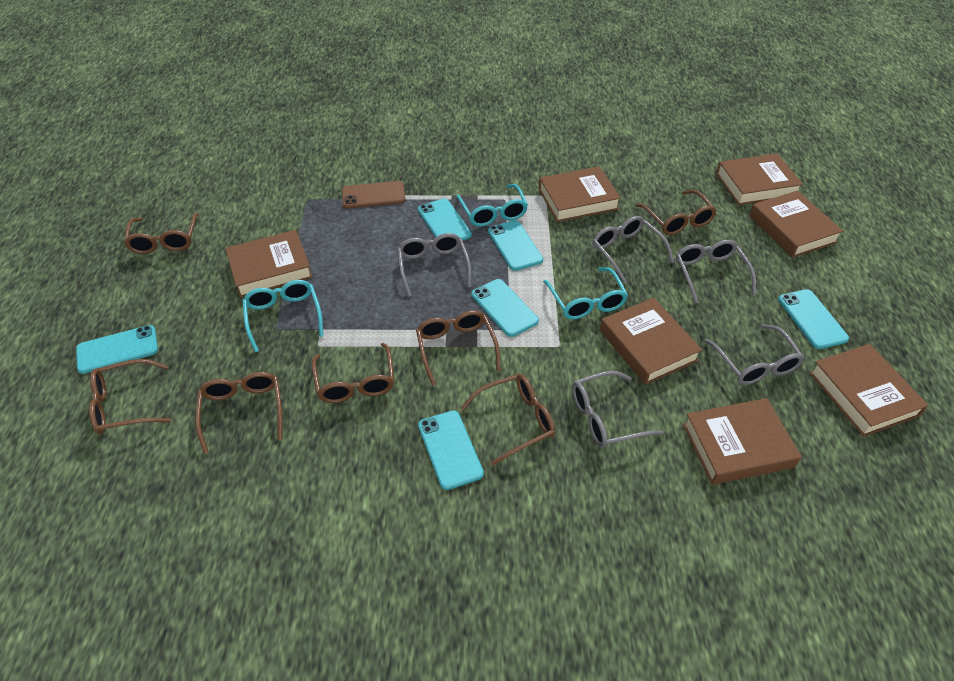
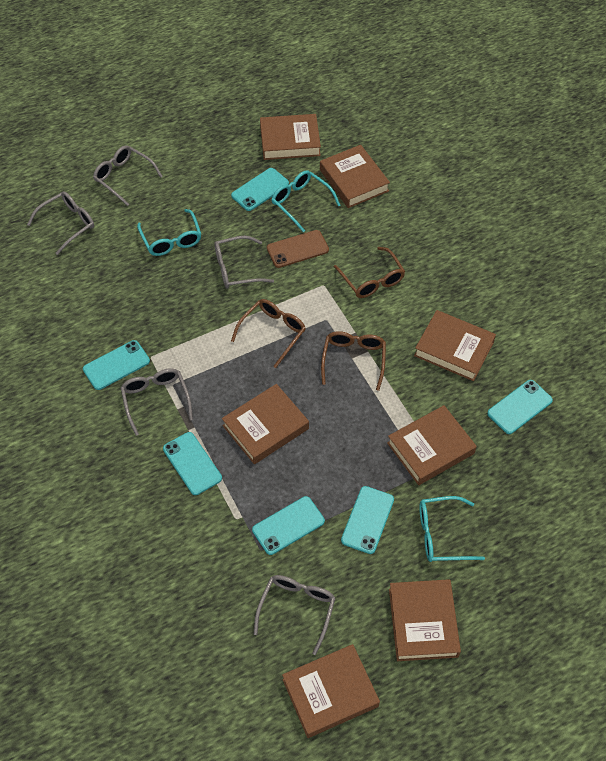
brown glasses: 7 -> 3

